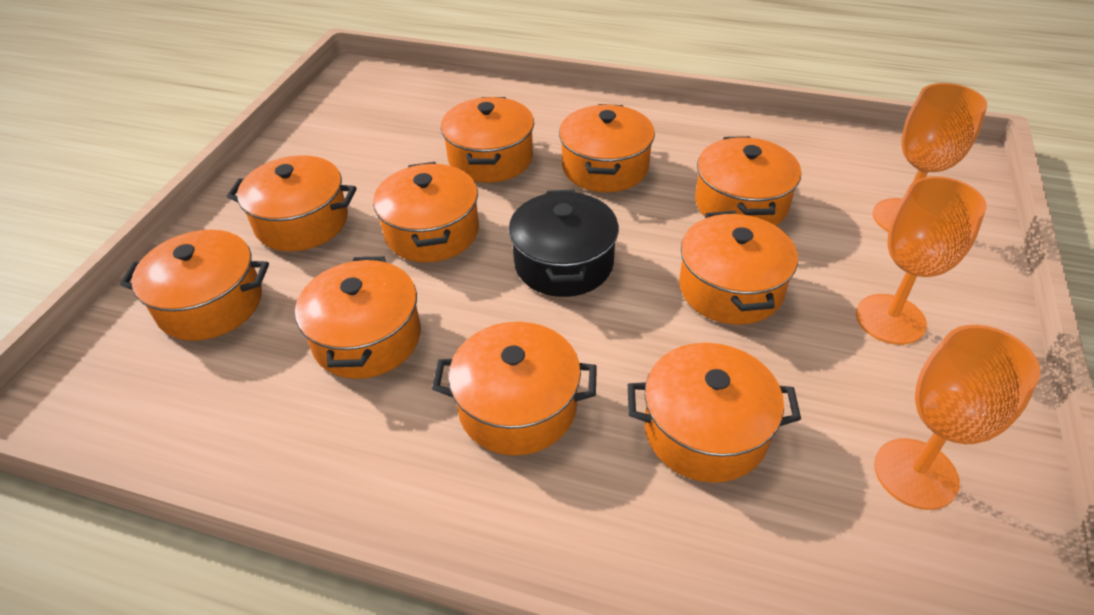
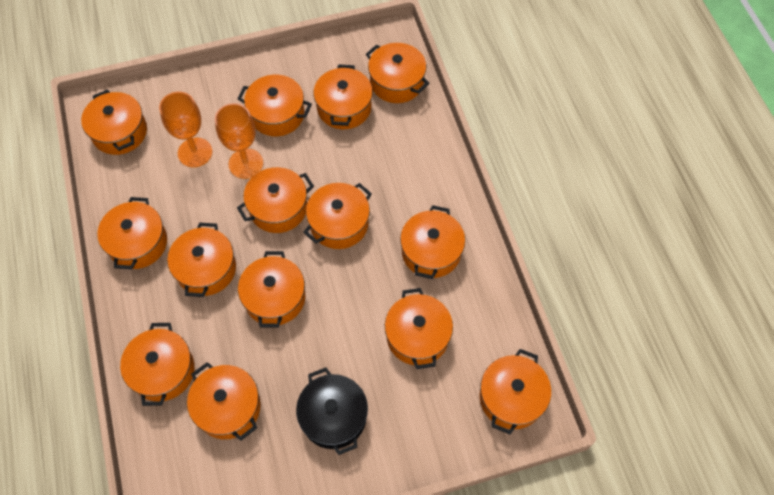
orange goblet: 3 -> 2
orange pot: 10 -> 14

